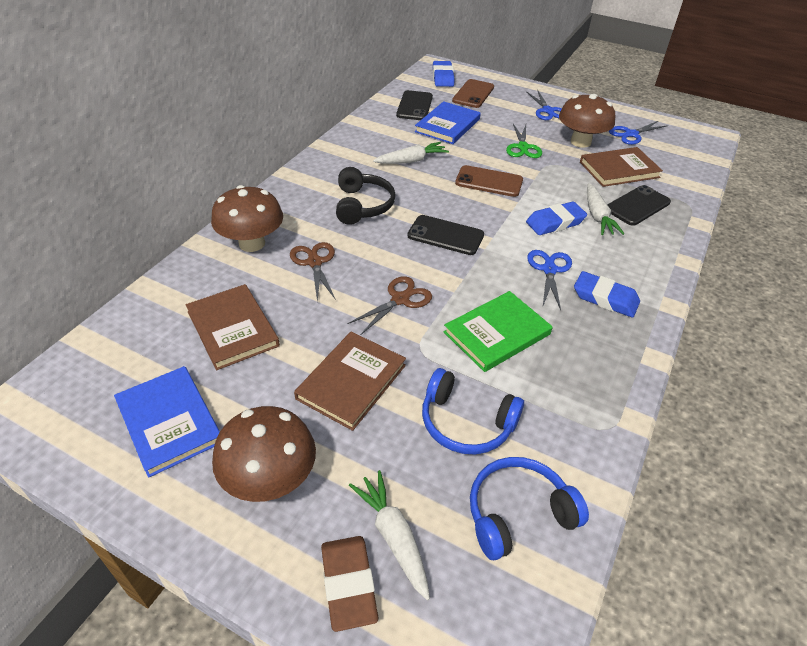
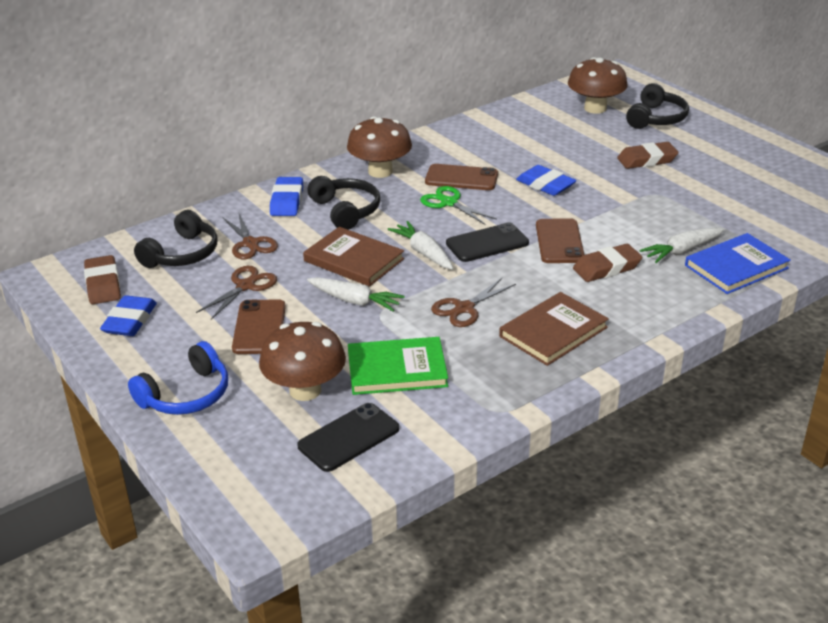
black headphones: 1 -> 3
black phone: 3 -> 2
blue book: 2 -> 1
blue headphones: 2 -> 1
blue scissors: 3 -> 0
brown book: 3 -> 2
brown eraser: 1 -> 3
brown phone: 2 -> 3
brown scissors: 2 -> 3

